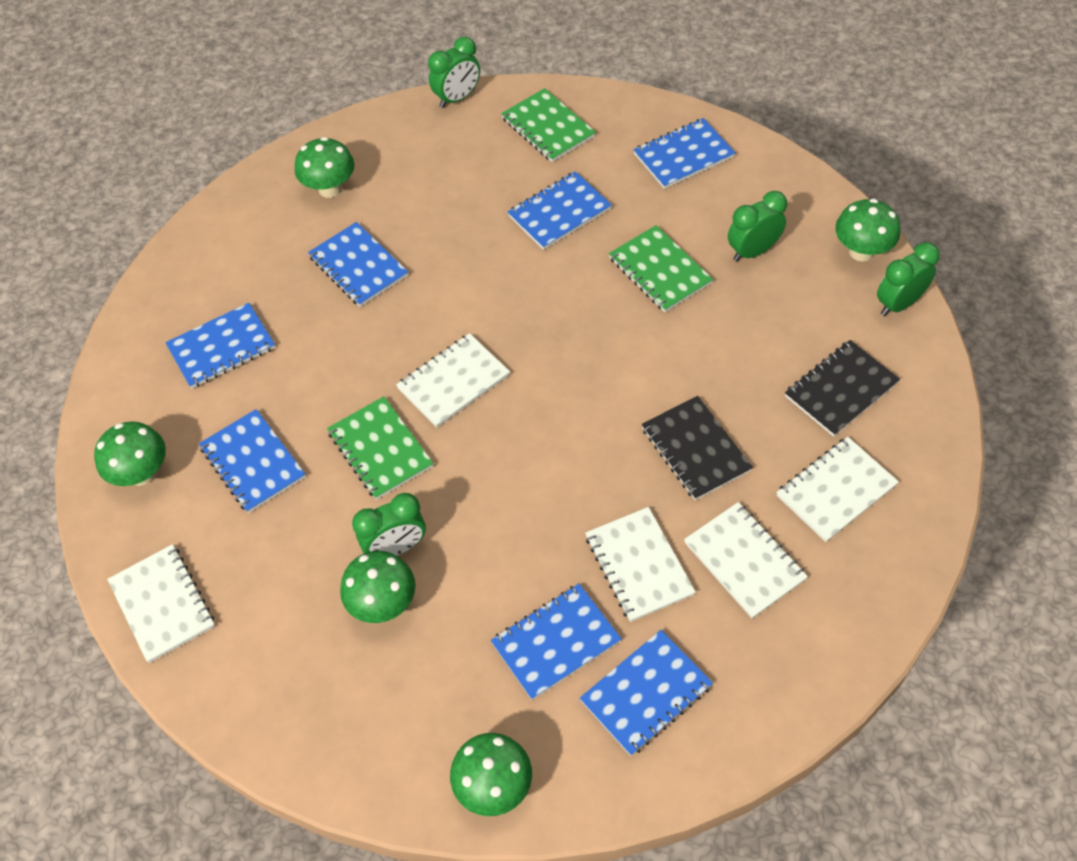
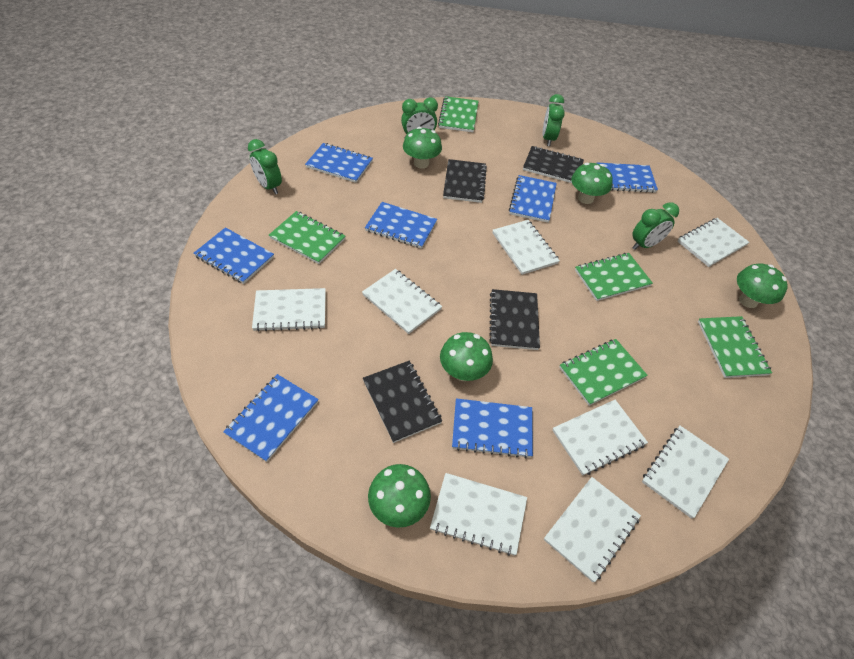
black notebook: 2 -> 4
green notebook: 3 -> 5
white notebook: 5 -> 8

